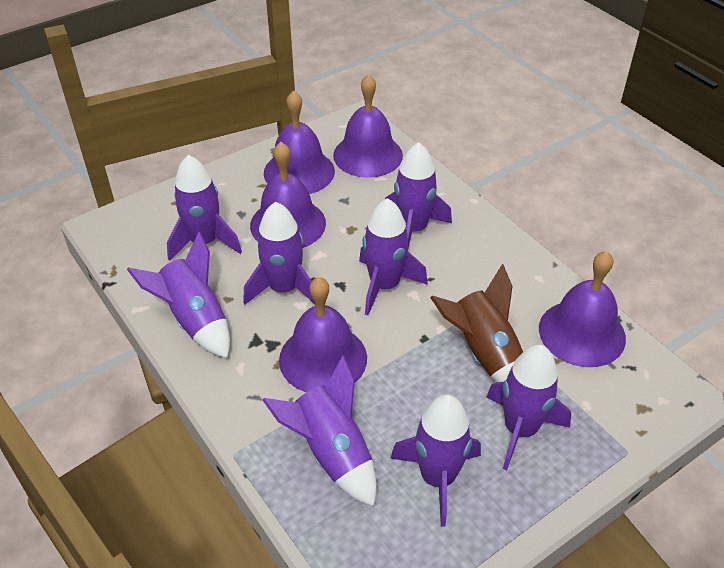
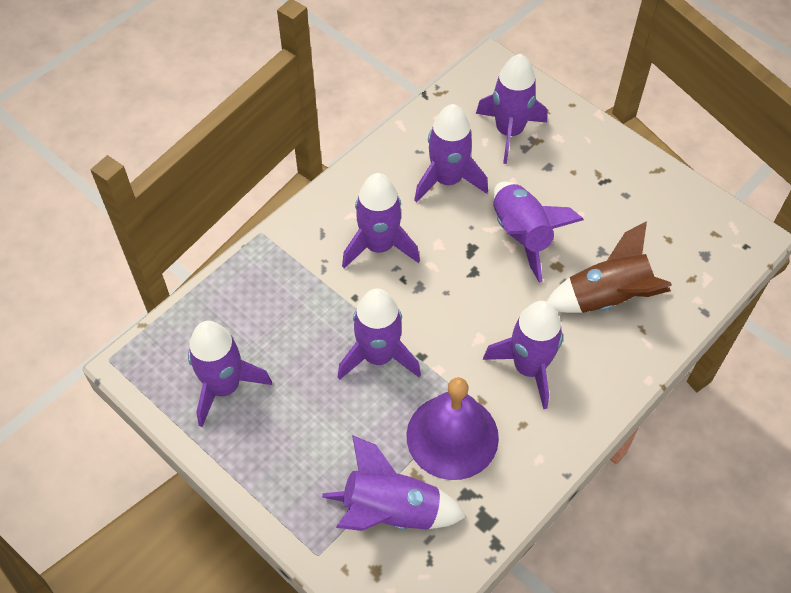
purple bell: 5 -> 1

